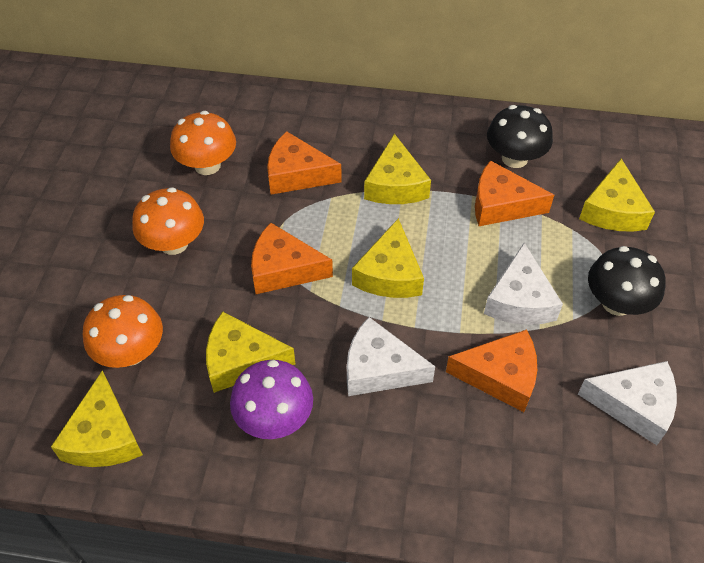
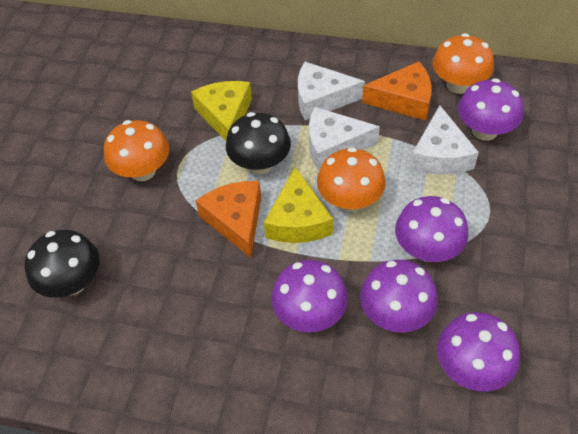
orange cheese: 4 -> 2
purple mushroom: 1 -> 5
yellow cheese: 5 -> 2

